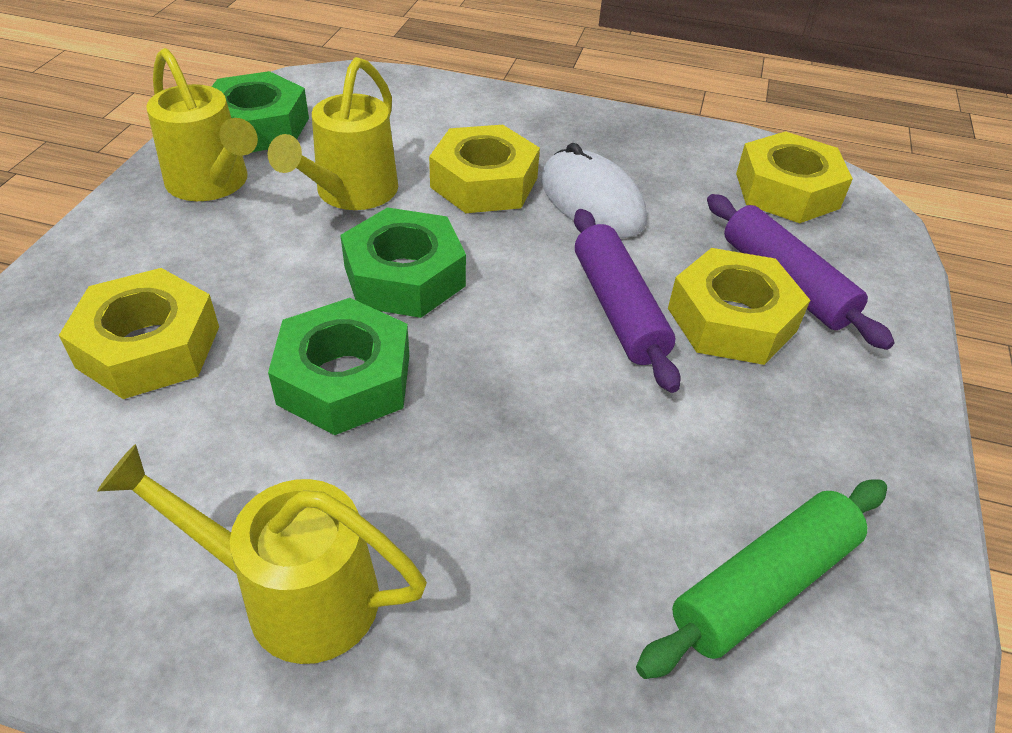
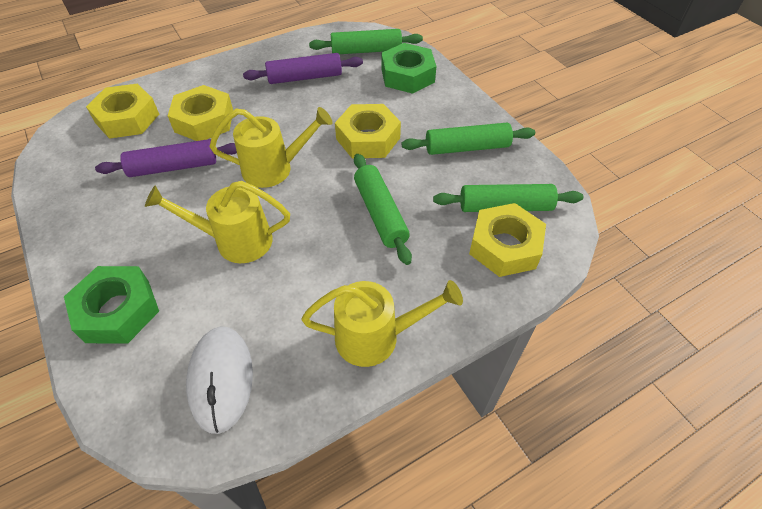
green nut: 3 -> 2
green rolling pin: 1 -> 4

